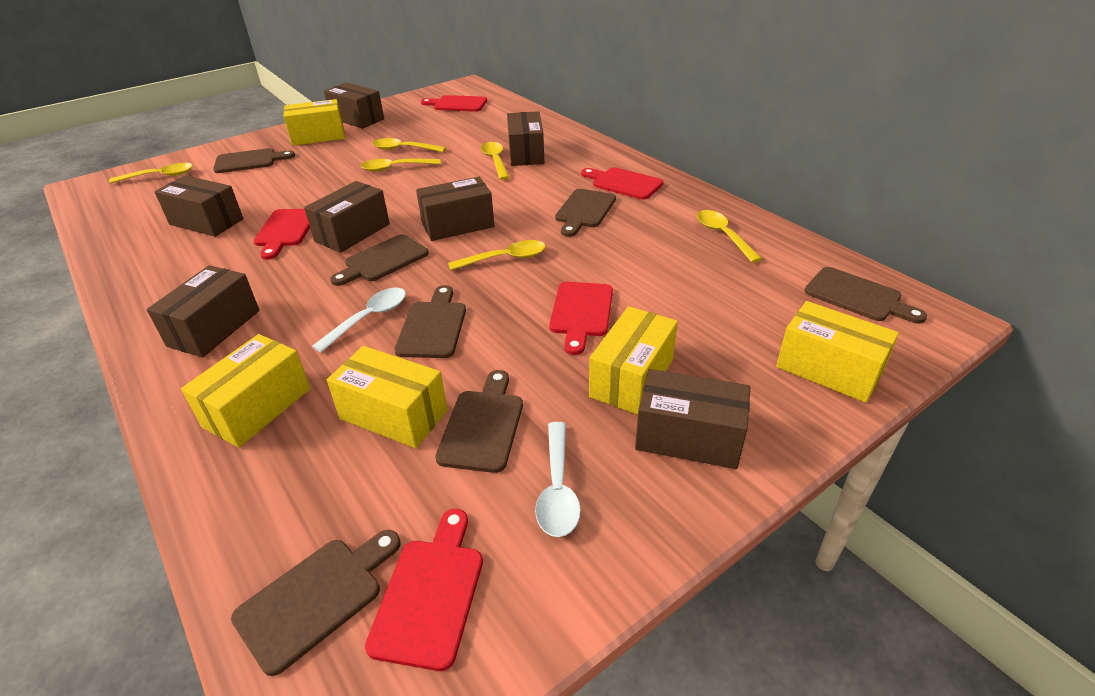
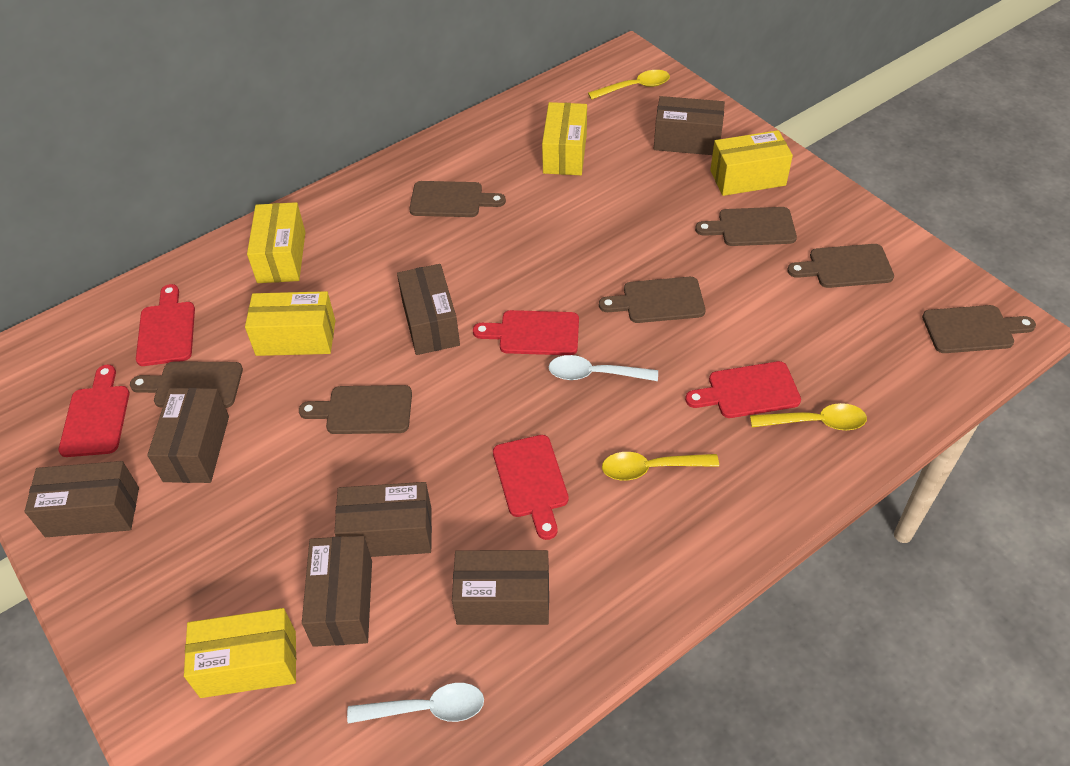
yellow spoon: 6 -> 3

